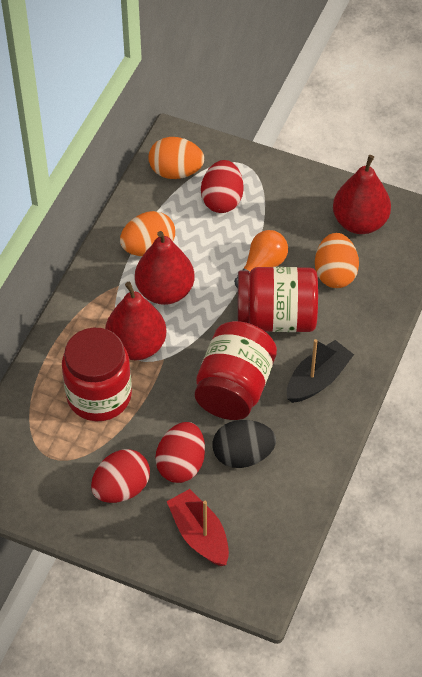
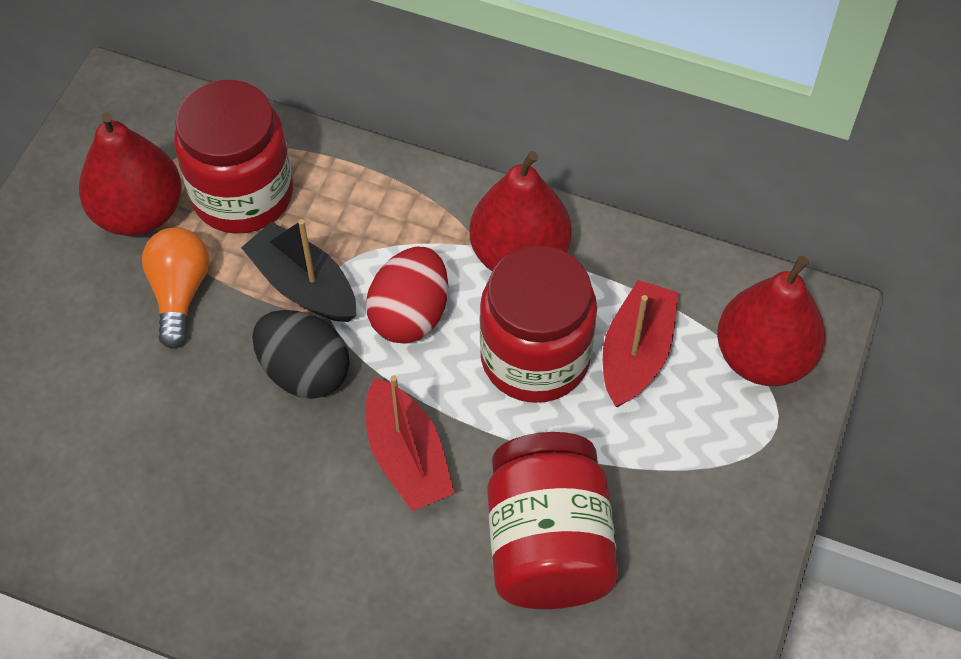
orange egg: 3 -> 0
red boat: 1 -> 2
red egg: 3 -> 1

